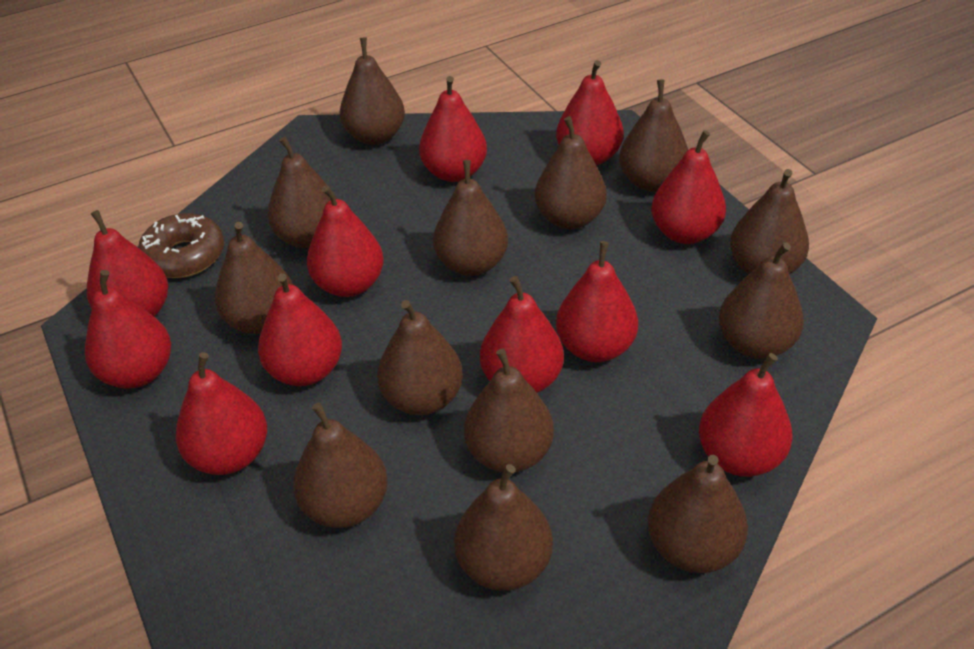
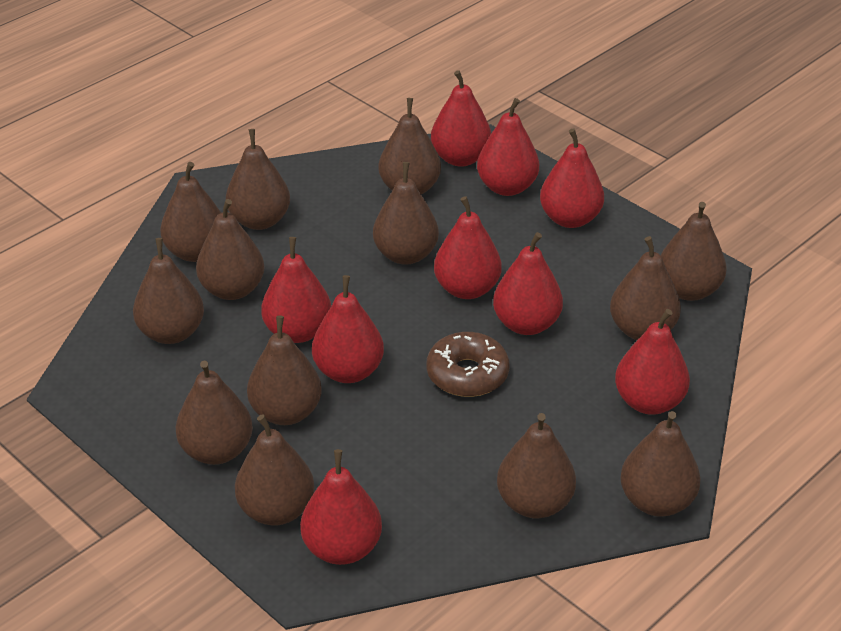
red pear: 11 -> 9

